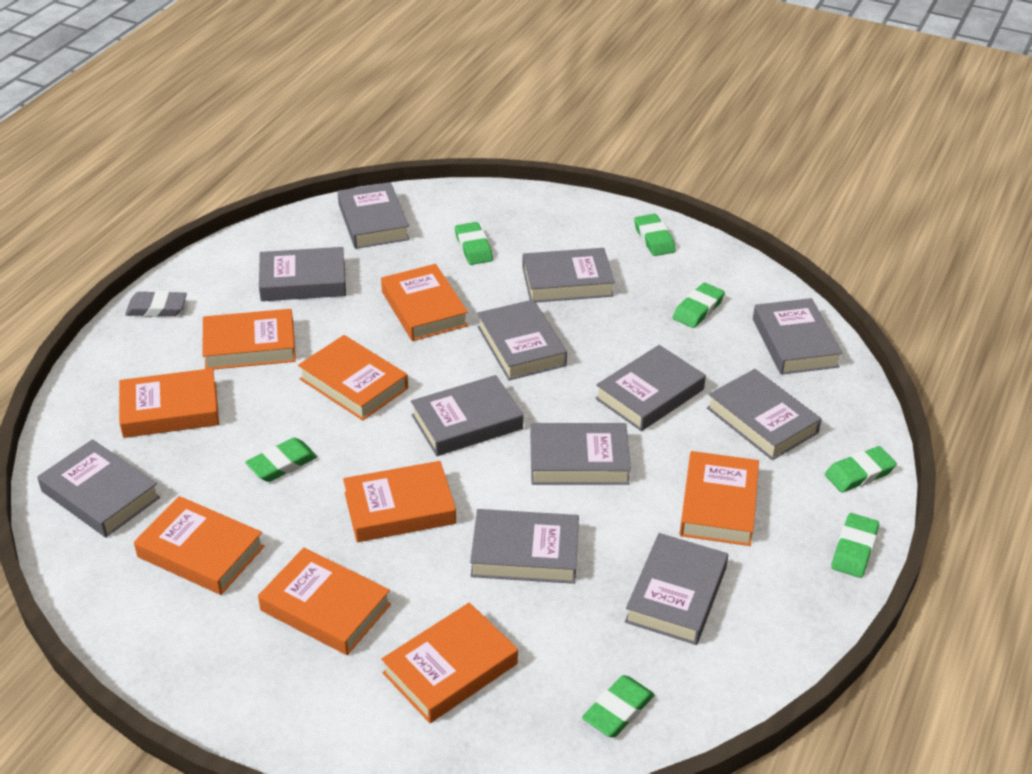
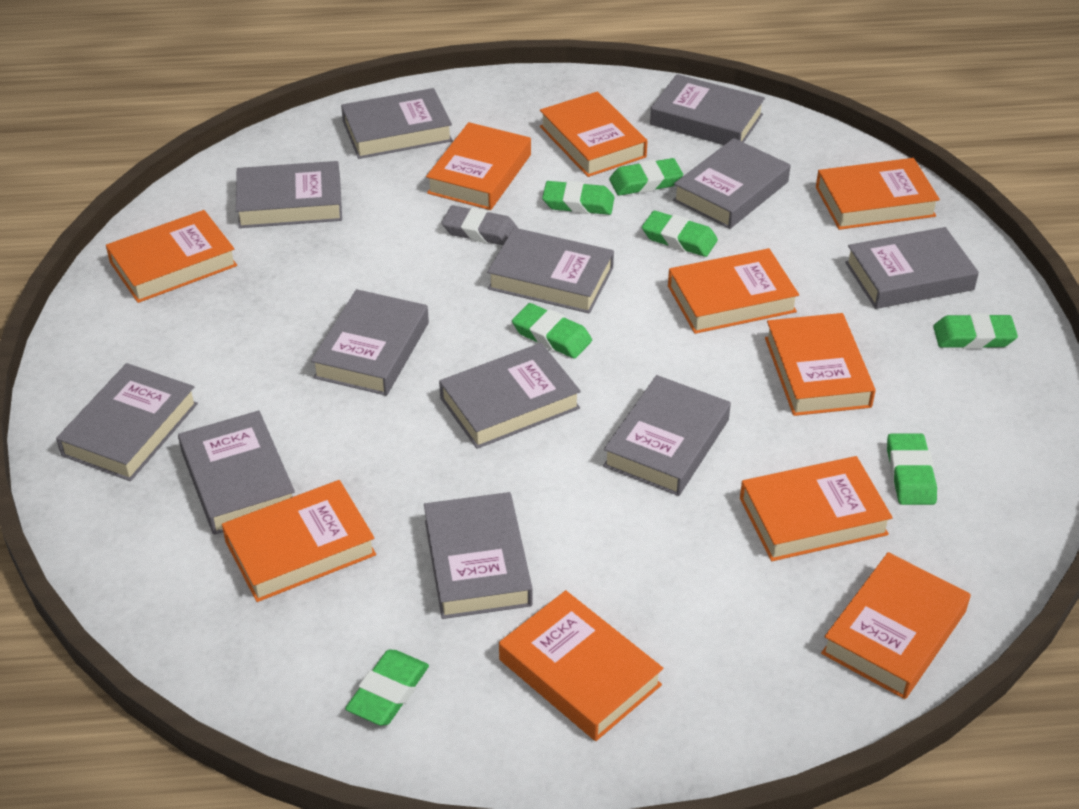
orange book: 9 -> 10

